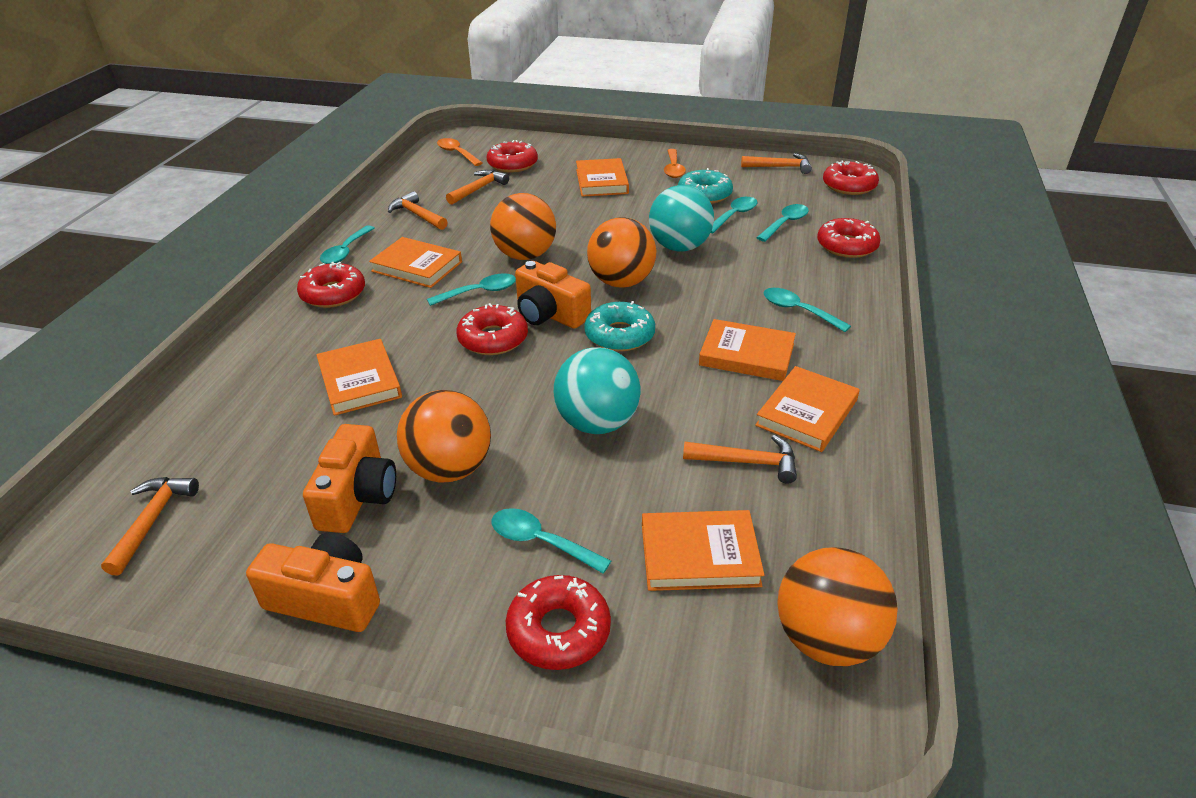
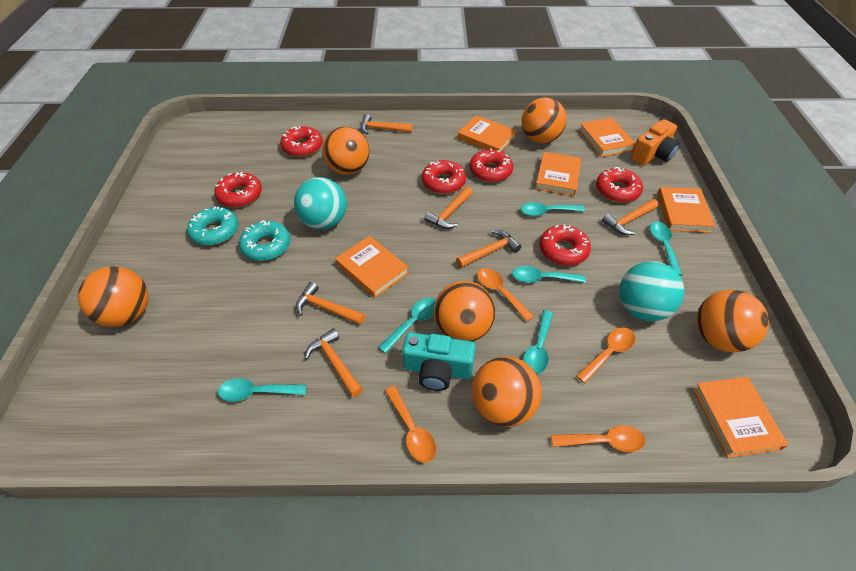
orange ball: 4 -> 6
orange camera: 3 -> 1
orange hammer: 5 -> 6
orange spoon: 2 -> 4
turquoise camera: 0 -> 1

